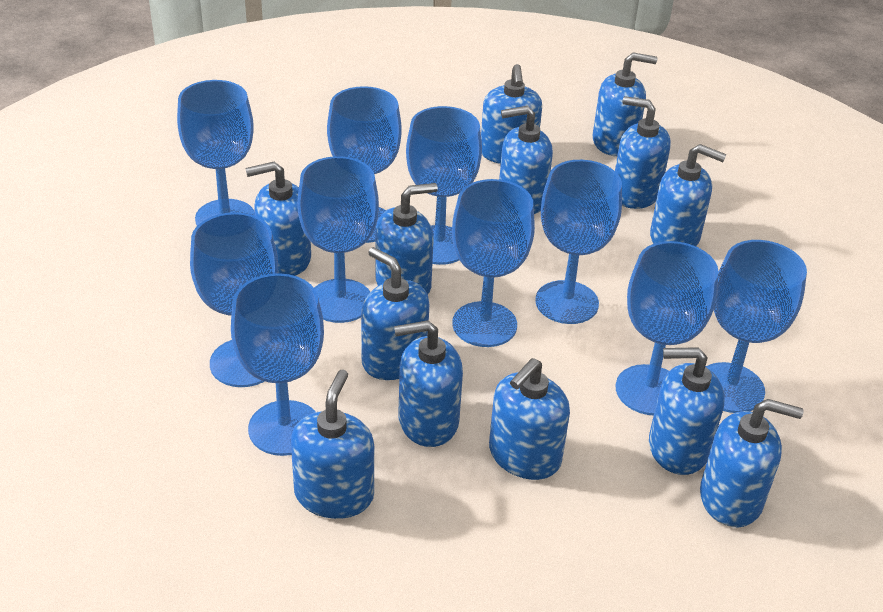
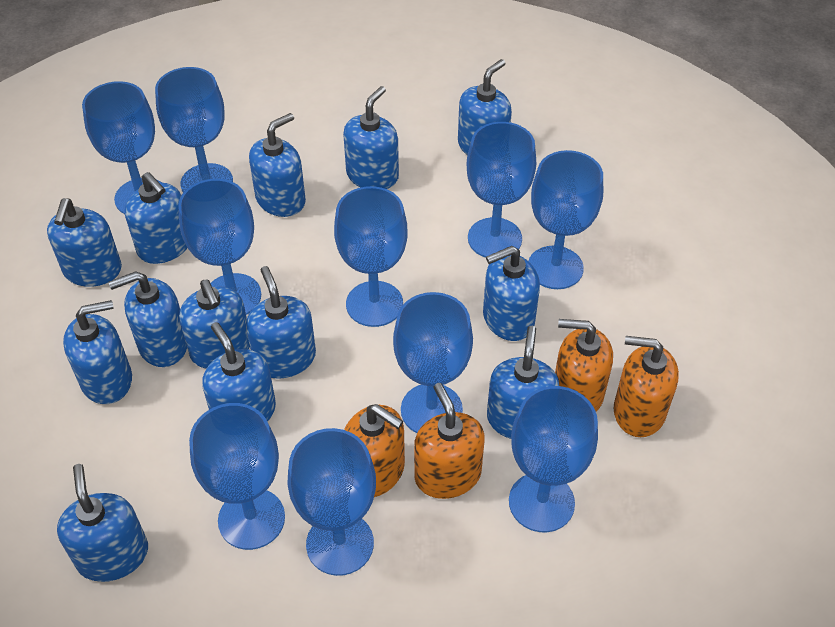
orange soap dispenser: 0 -> 4

